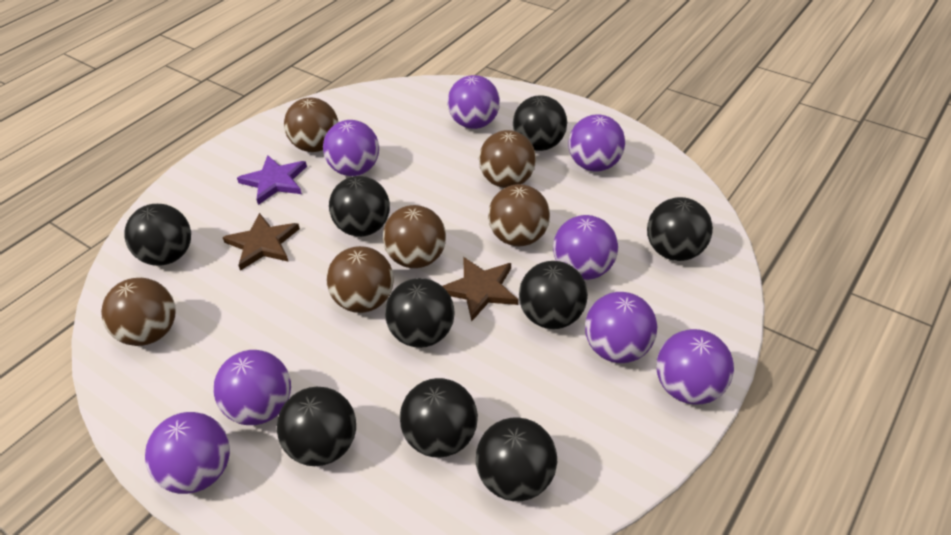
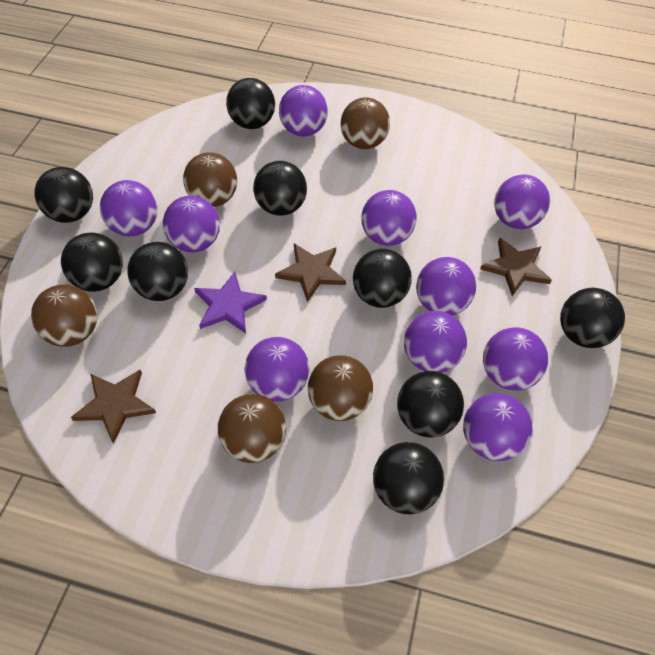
brown ball: 6 -> 5
brown star: 2 -> 3
purple ball: 8 -> 10

